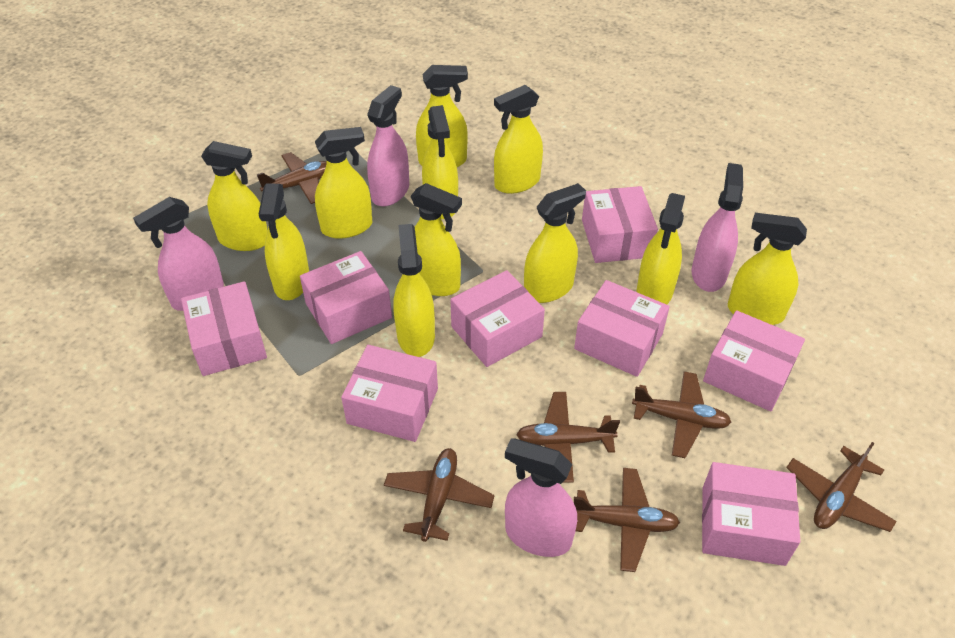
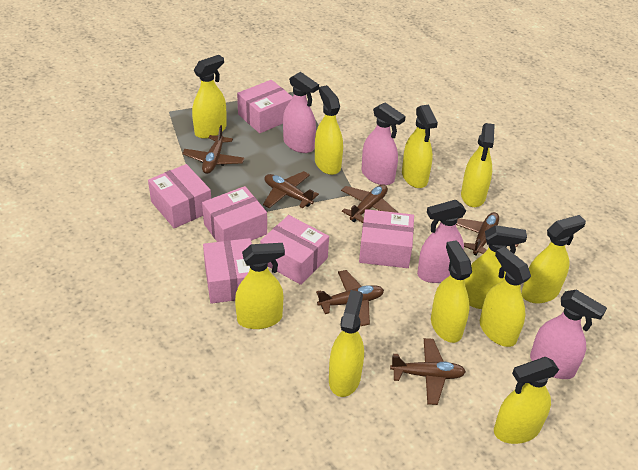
pink box: 8 -> 6

